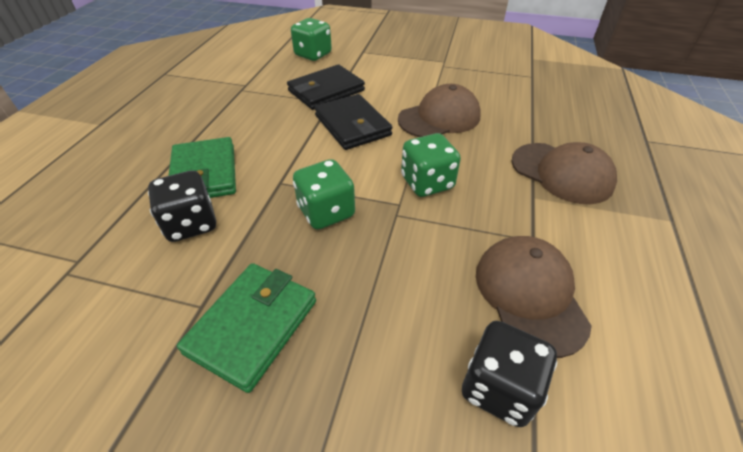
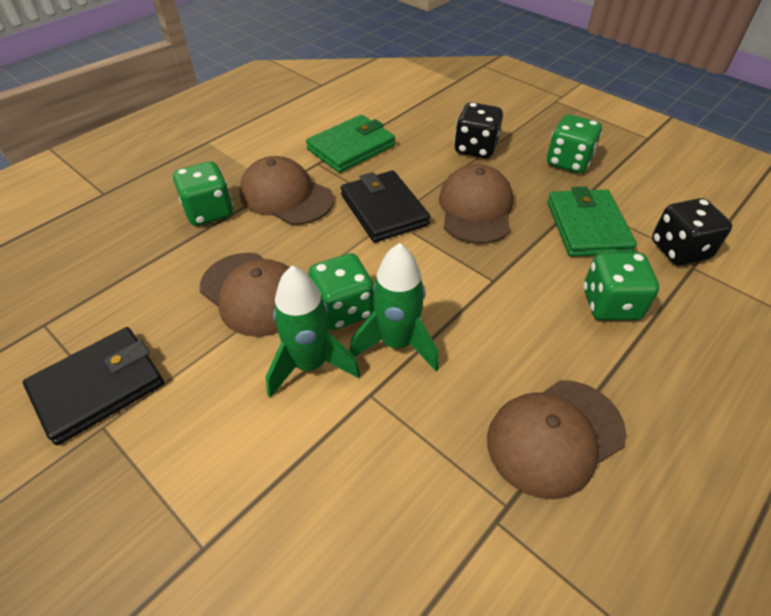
brown cap: 3 -> 4
green dice: 3 -> 4
green rocket: 0 -> 2

